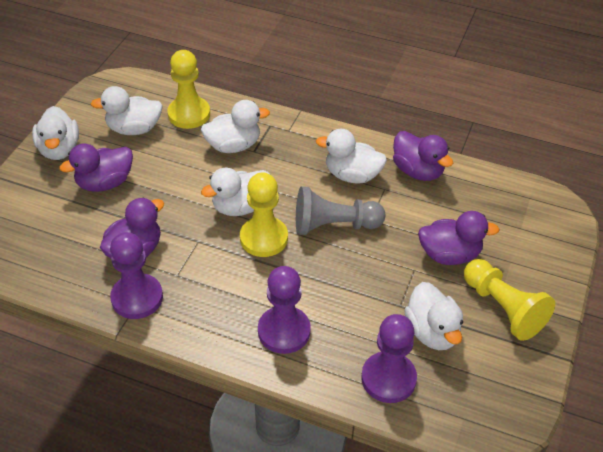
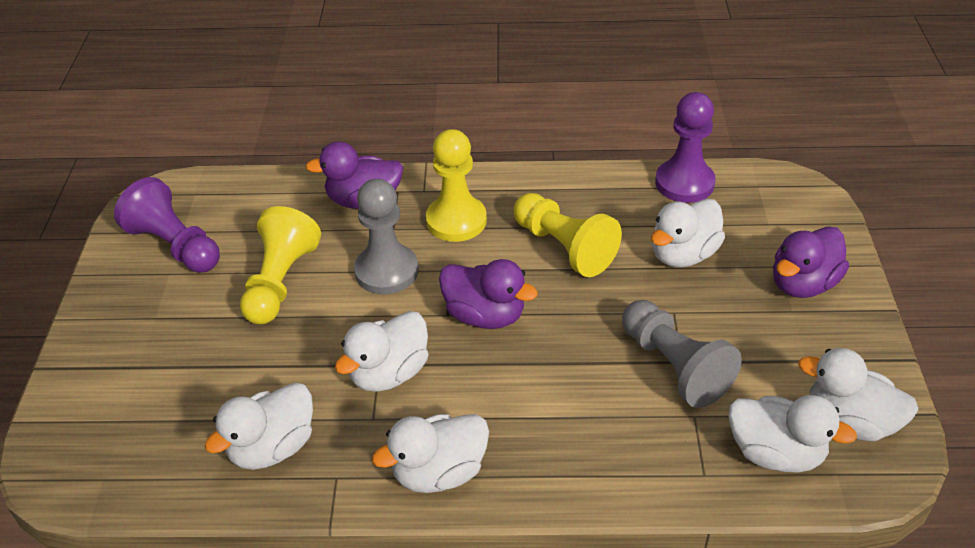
grey pawn: 1 -> 2
purple duck: 4 -> 3
purple pawn: 3 -> 2

